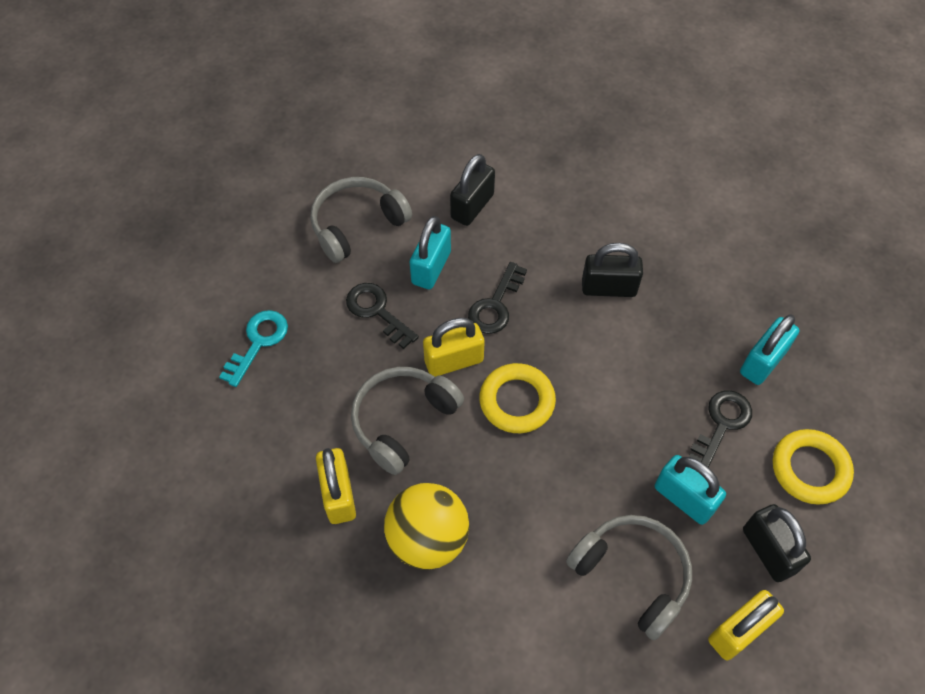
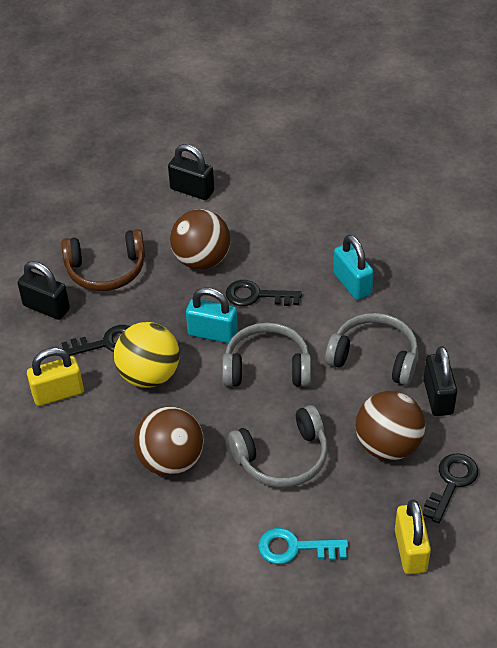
brown ball: 0 -> 3
brown headphones: 0 -> 1
turquoise padlock: 3 -> 2
yellow padlock: 3 -> 2
yellow ring: 2 -> 0

